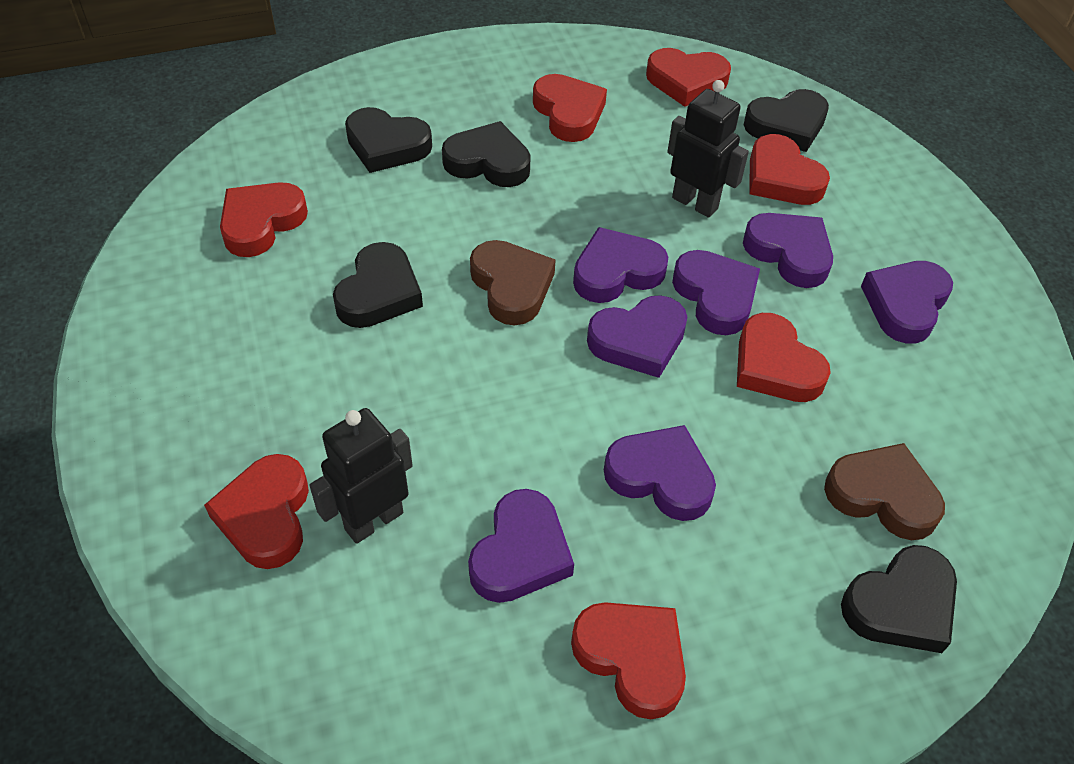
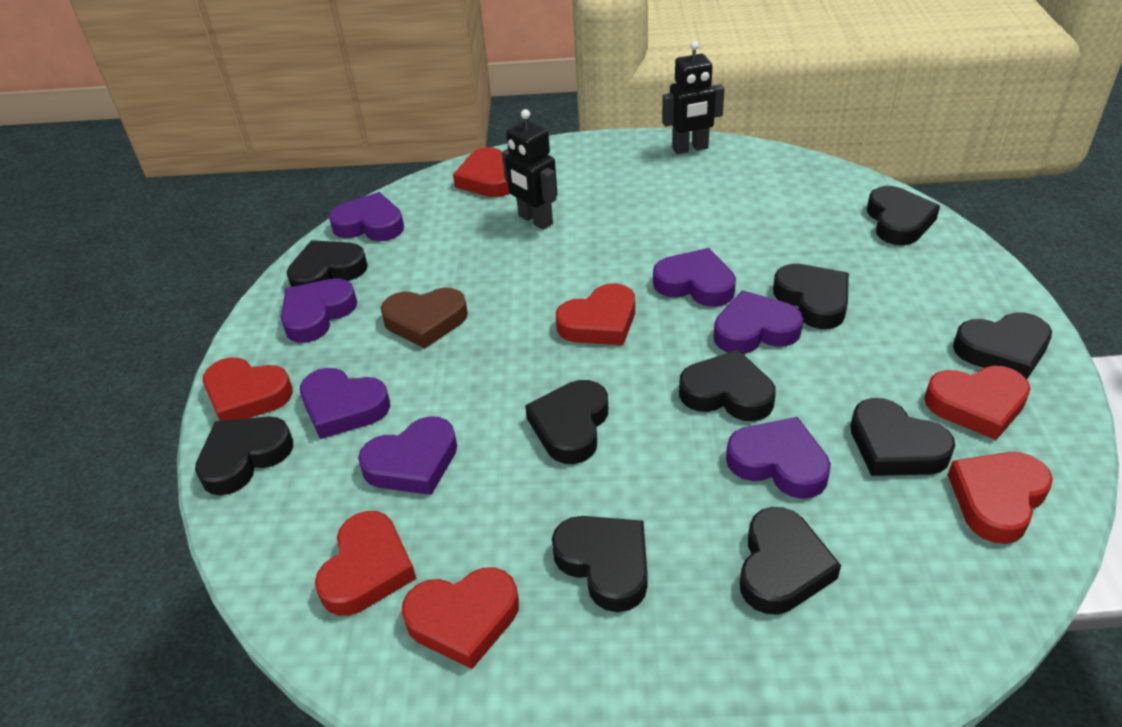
black heart: 5 -> 10
brown heart: 2 -> 1

